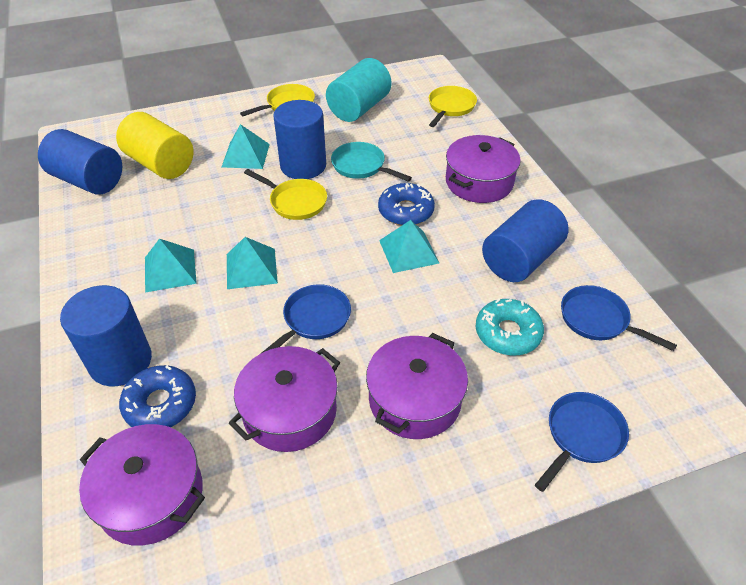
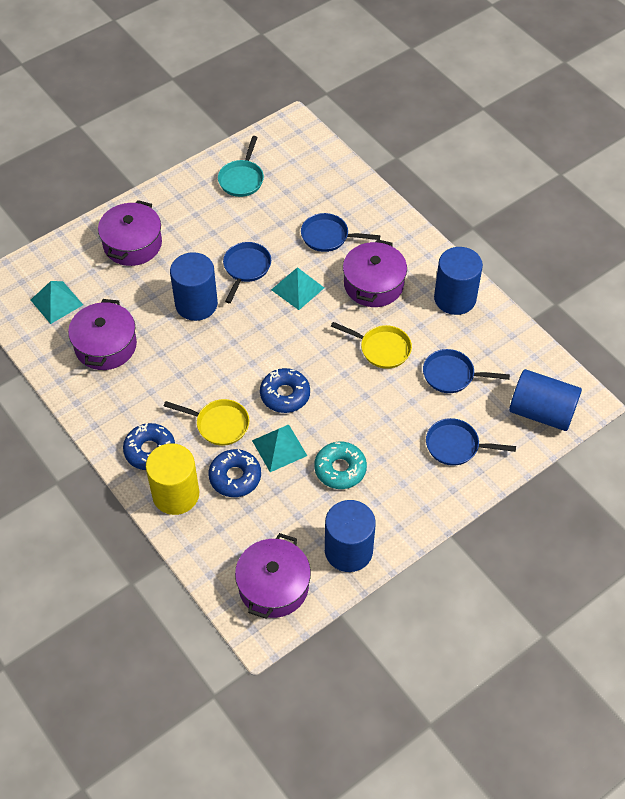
blue donut: 2 -> 3
blue pan: 3 -> 4
turquoise cylinder: 1 -> 0
turquoise pyramid: 4 -> 3
yellow pan: 3 -> 2

